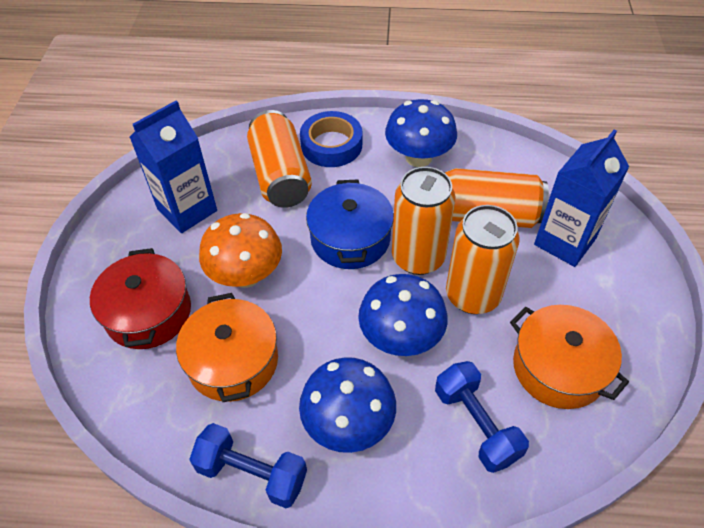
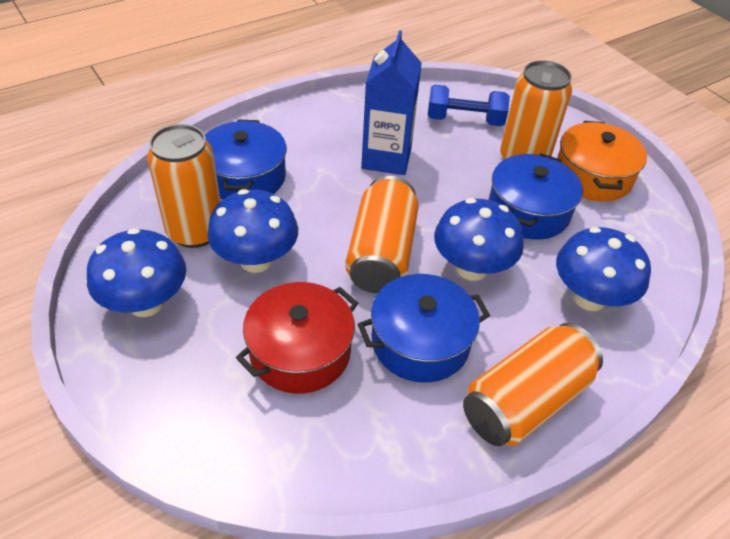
blue carton: 2 -> 1
blue dumbbell: 2 -> 1
blue mushroom: 3 -> 4
blue pot: 1 -> 3
blue tape: 1 -> 0
orange mushroom: 1 -> 0
orange pot: 2 -> 1

